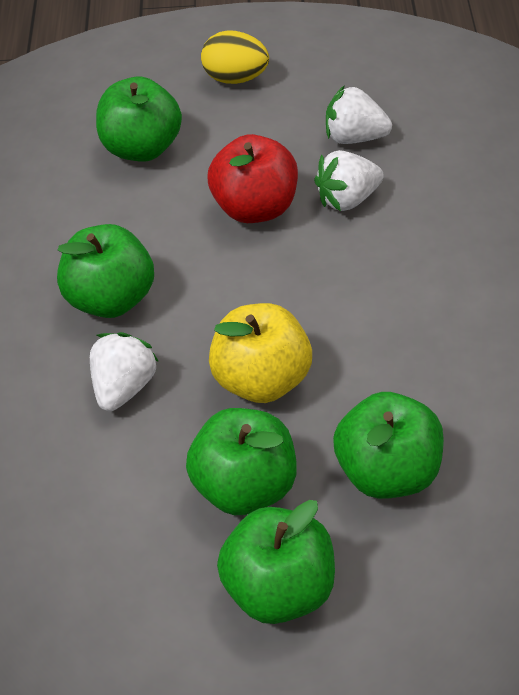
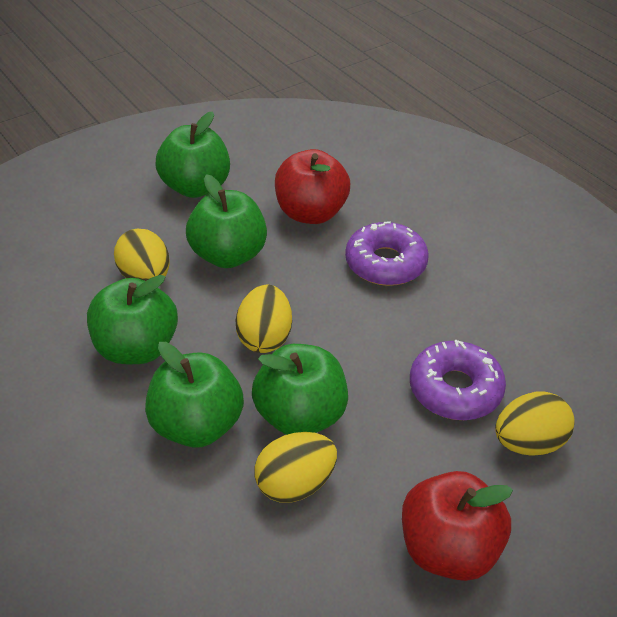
purple donut: 0 -> 2
red apple: 1 -> 2
white strawberry: 3 -> 0
yellow apple: 1 -> 0
yellow egg: 1 -> 4

